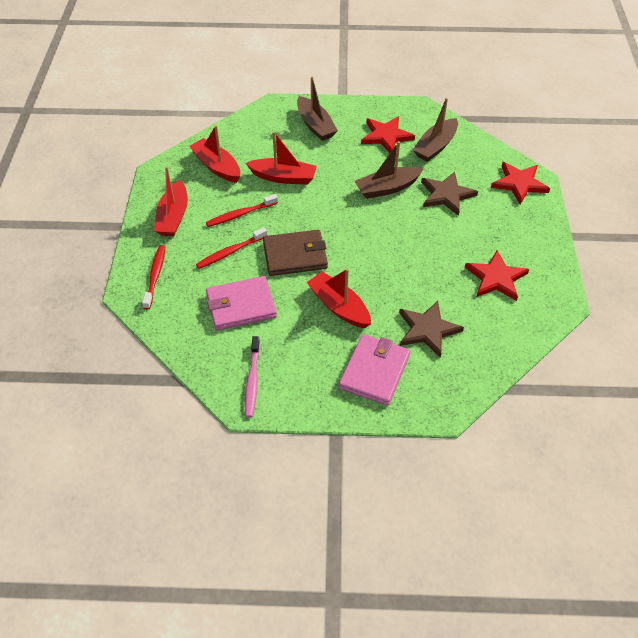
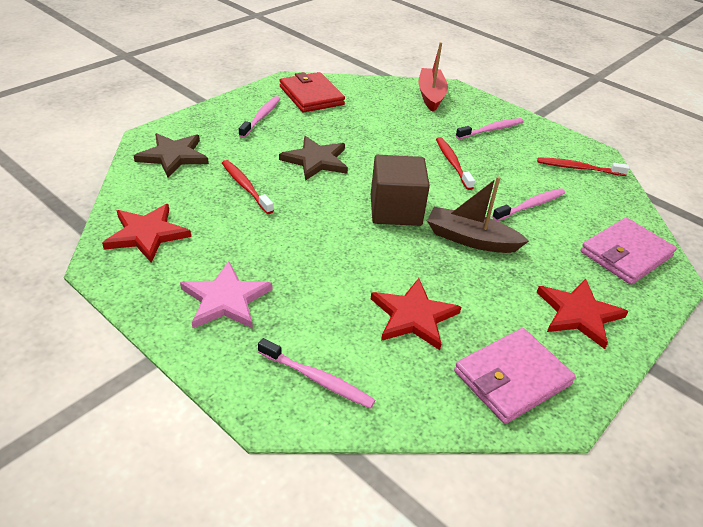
brown boat: 3 -> 1
brown cube: 0 -> 1
brown wallet: 1 -> 0
pink star: 0 -> 1
pink toothbrush: 1 -> 4
red boat: 4 -> 1
red wallet: 0 -> 1

